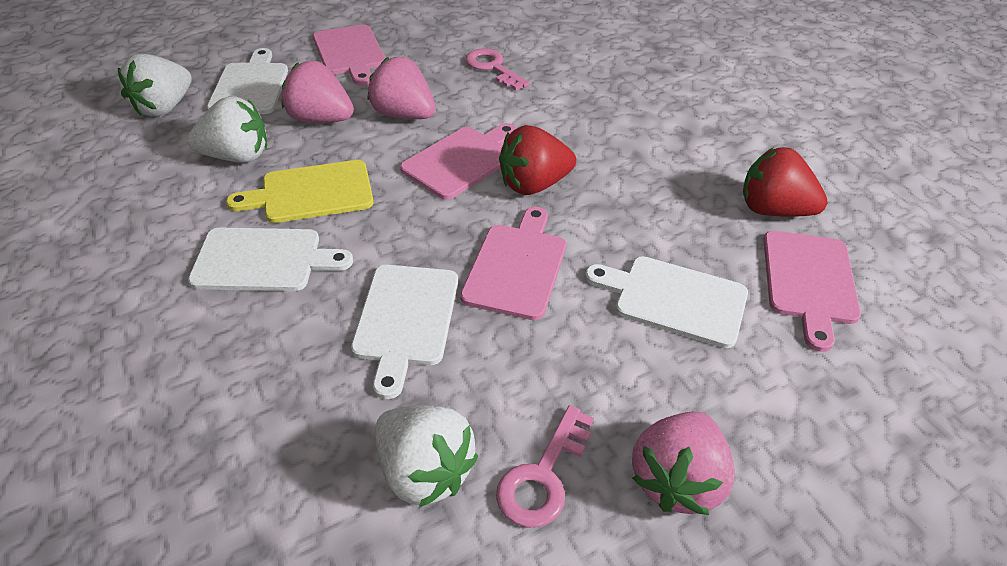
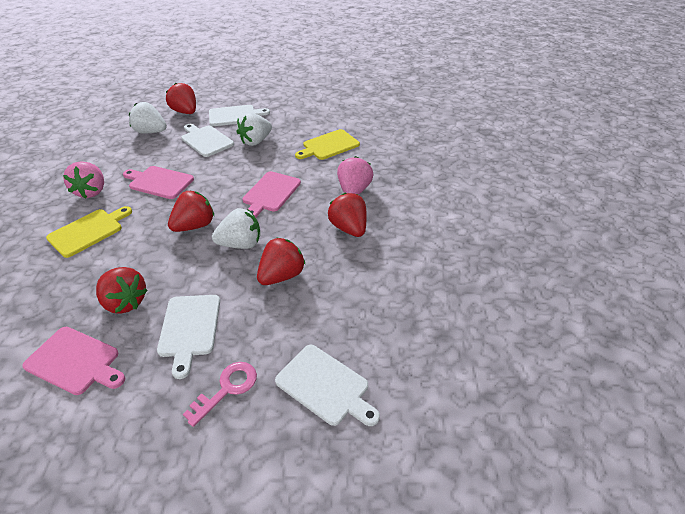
pink cutting board: 4 -> 3
pink key: 2 -> 1
pink strawberry: 3 -> 2
red strawberry: 2 -> 5
yellow cutting board: 1 -> 2

